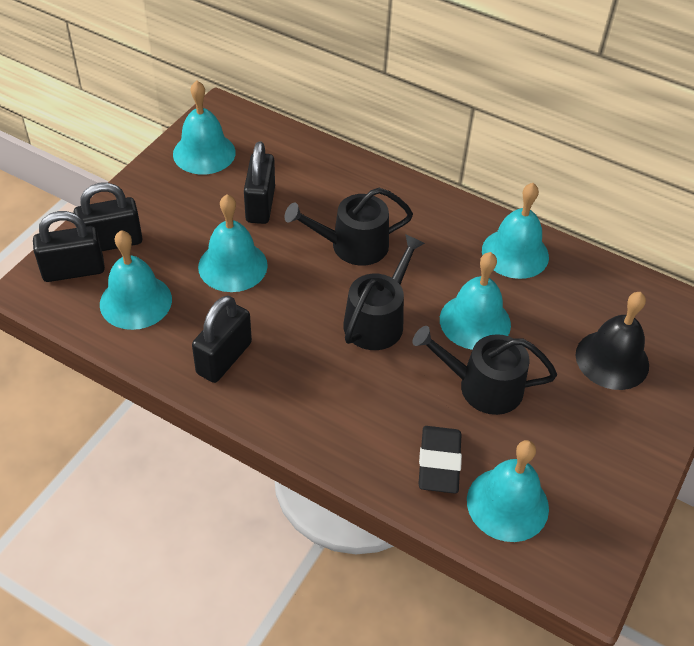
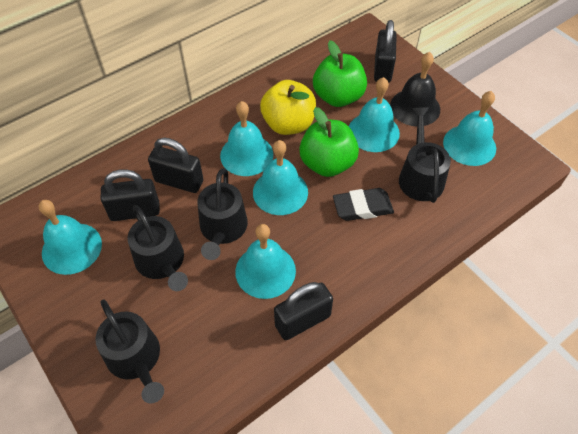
black watering can: 3 -> 4
green apple: 0 -> 2
yellow apple: 0 -> 1

